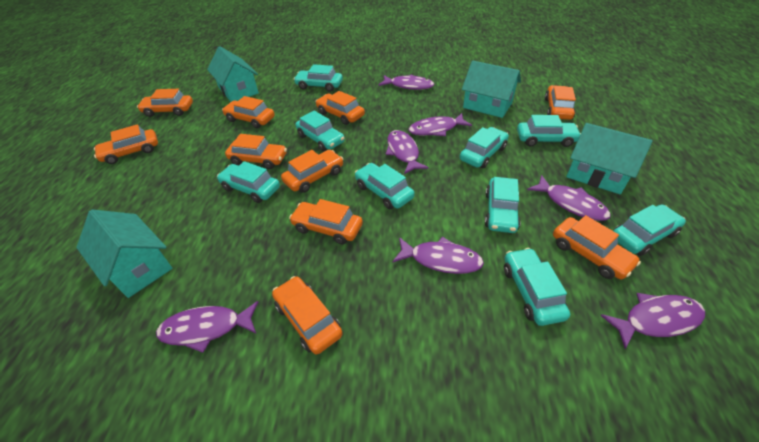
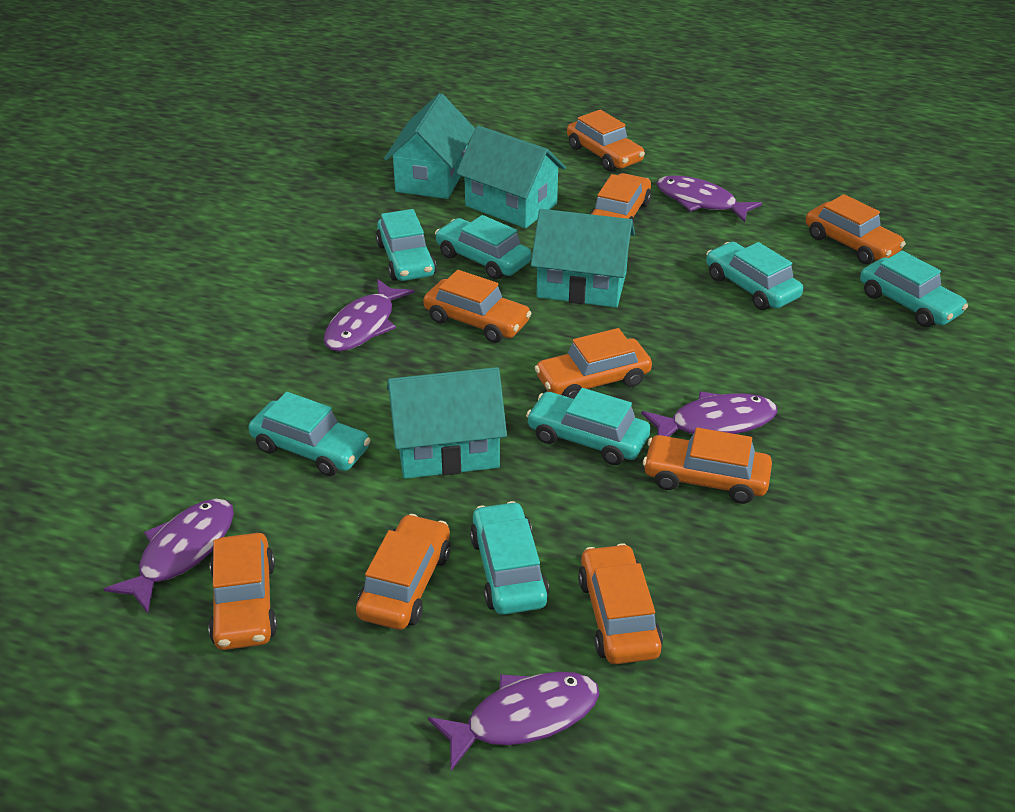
orange car: 10 -> 9
purple fish: 7 -> 5
turquoise car: 9 -> 7

